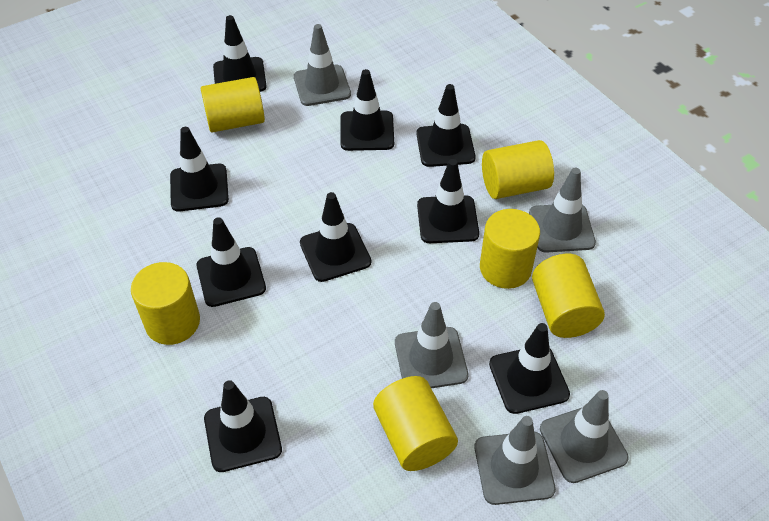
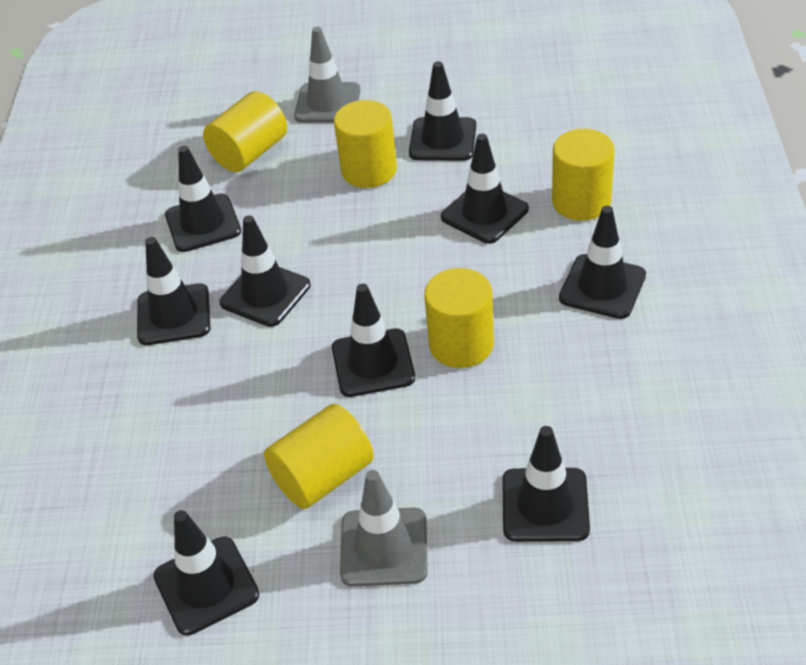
grey traffic cone: 5 -> 2
yellow cylinder: 6 -> 5

